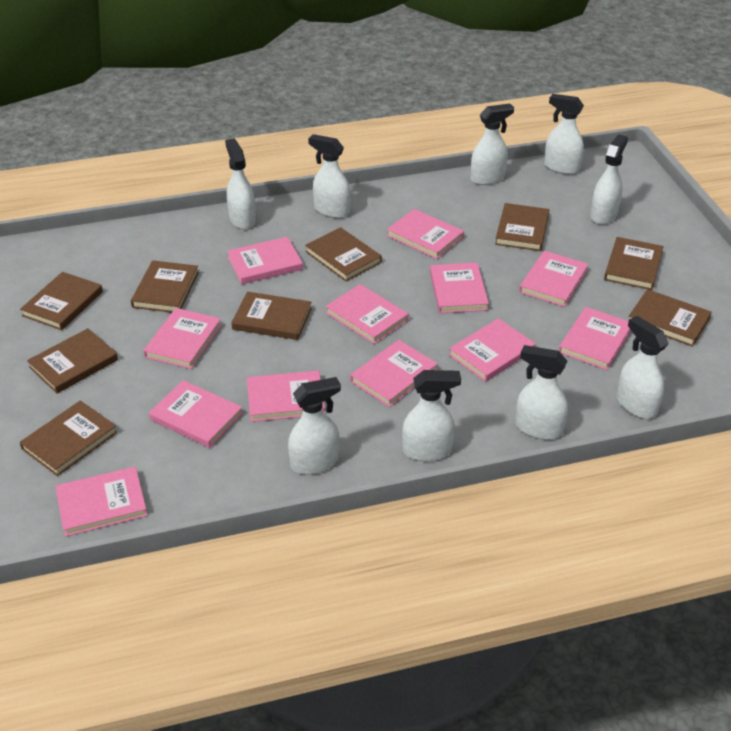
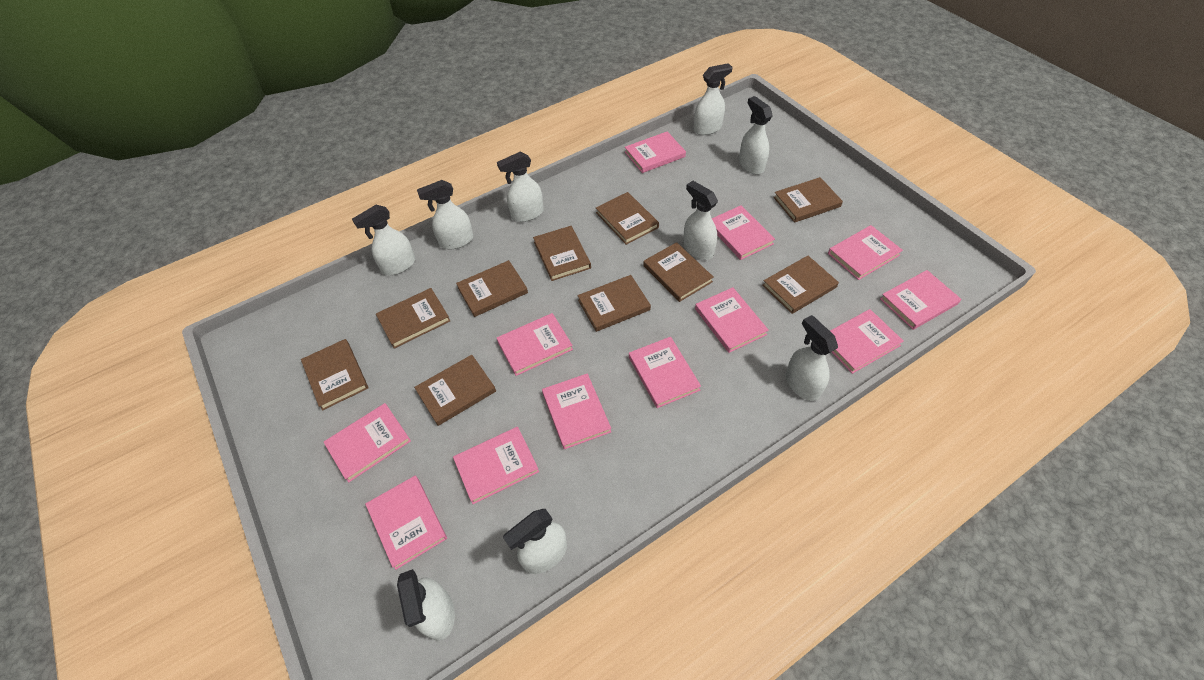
brown book: 9 -> 10

